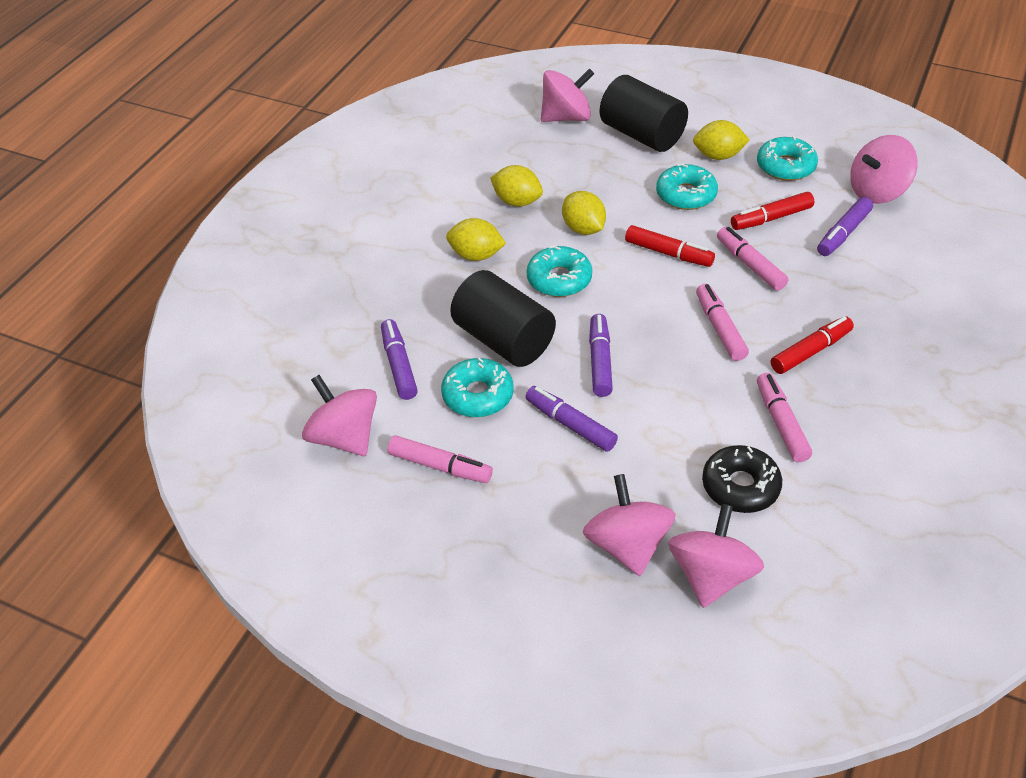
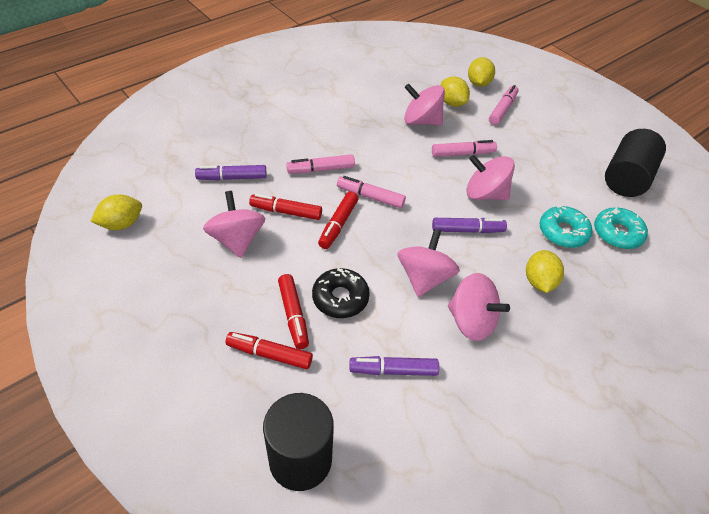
purple marker: 4 -> 3
red marker: 3 -> 4
turquoise donut: 4 -> 2

